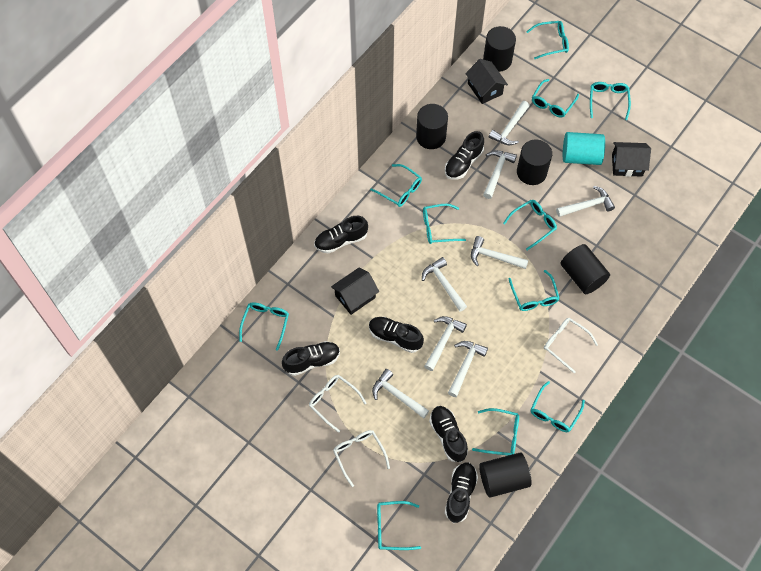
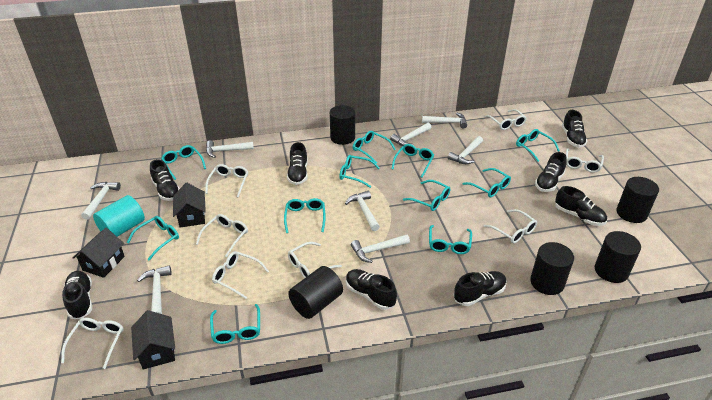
black shoe: 6 -> 8
white glasses: 3 -> 8

